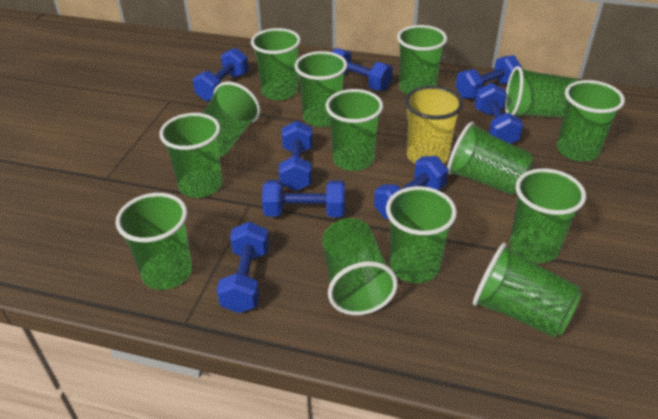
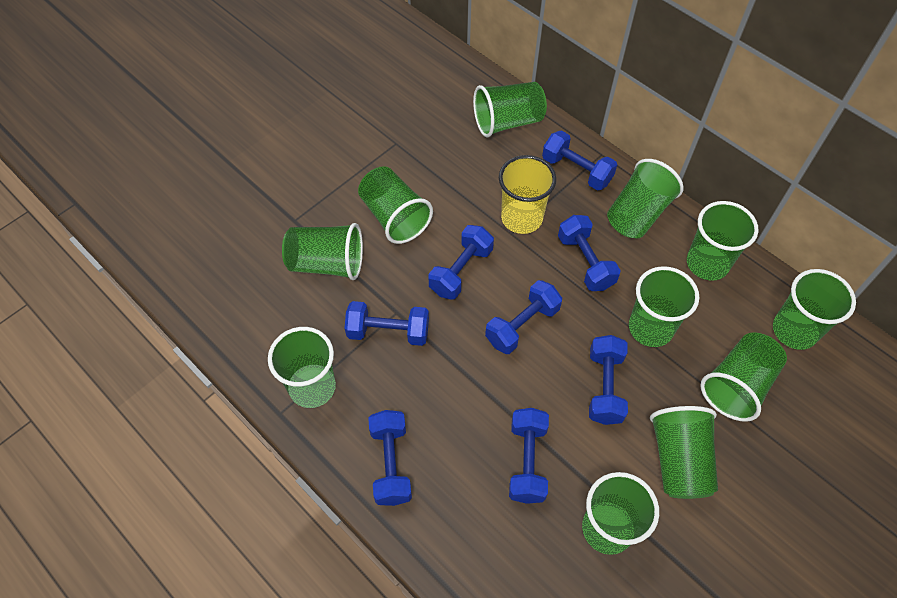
green cup: 14 -> 11

